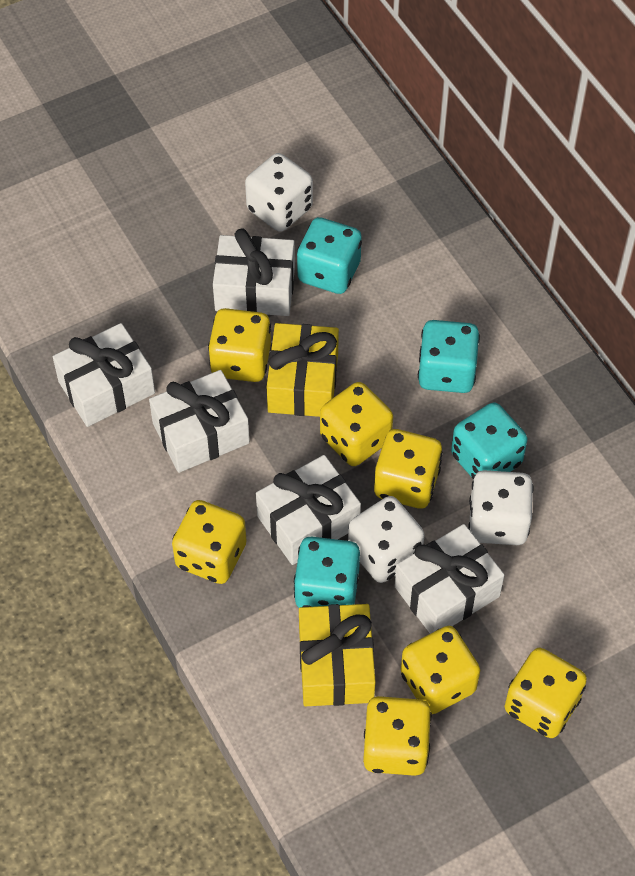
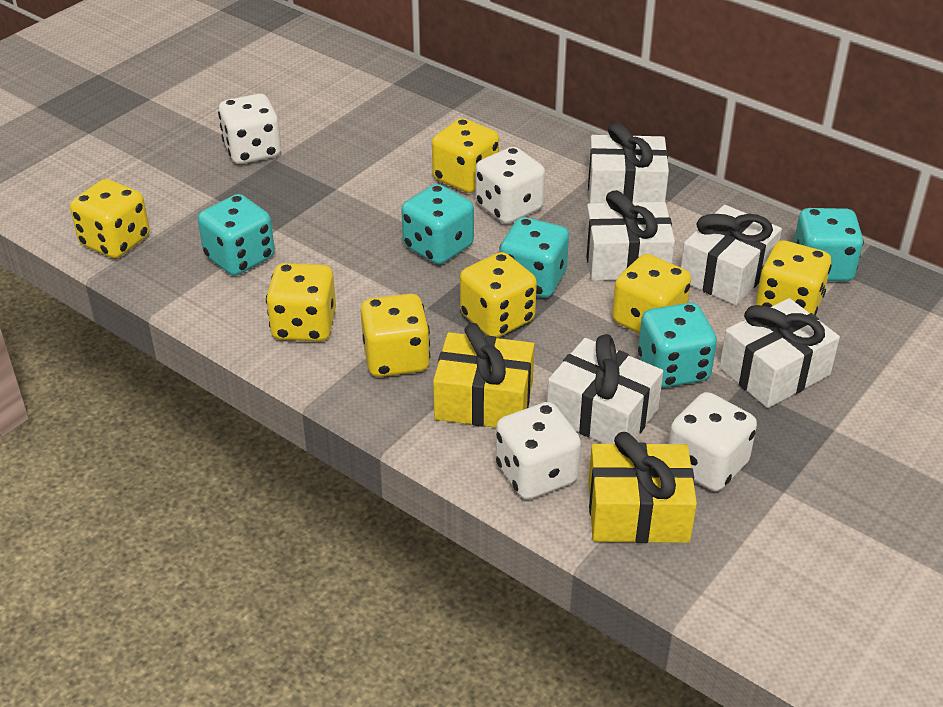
turquoise dice: 4 -> 5
white dice: 3 -> 4

